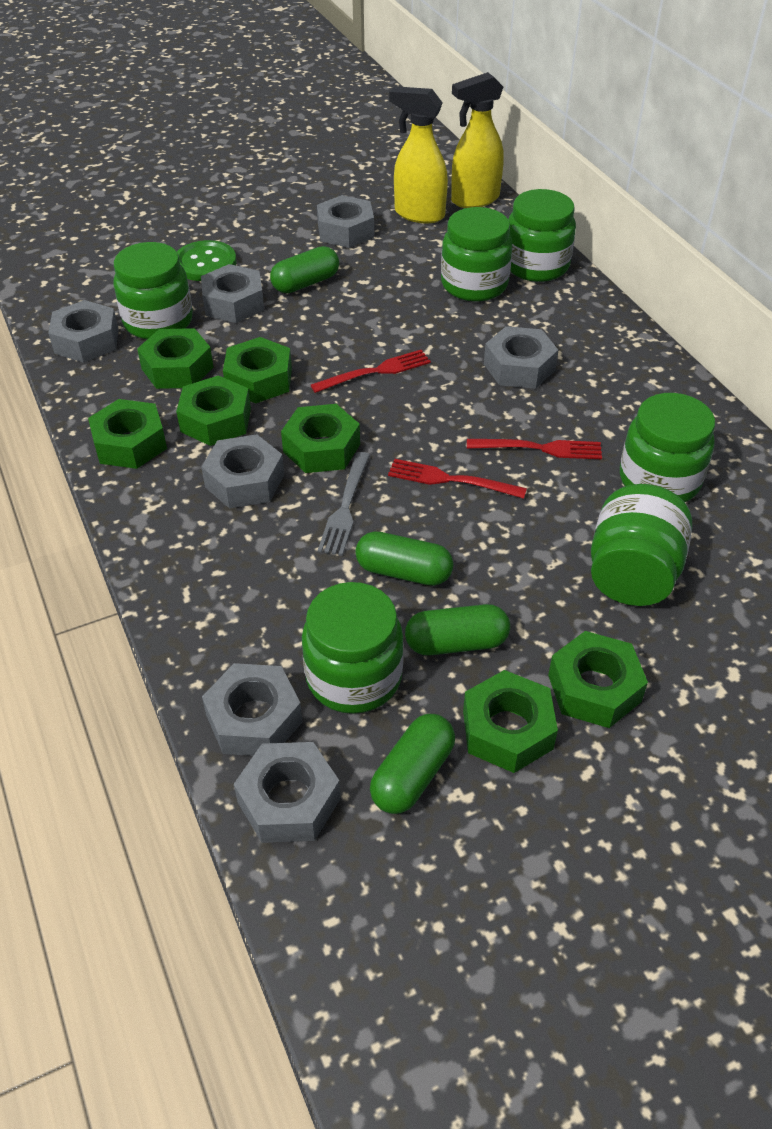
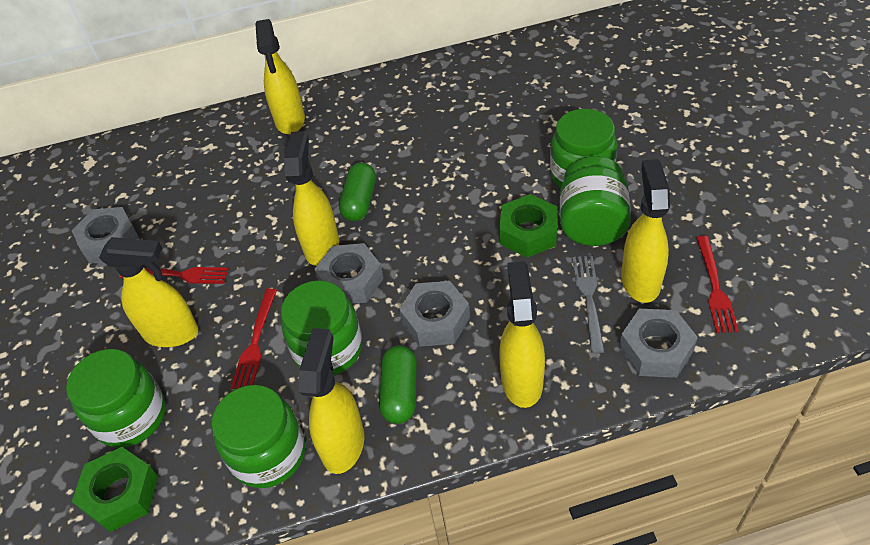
green button: 1 -> 0
green capsule: 4 -> 2
green jar: 6 -> 5
green nut: 7 -> 2
grey nut: 7 -> 4
yellow spray bottle: 2 -> 6

